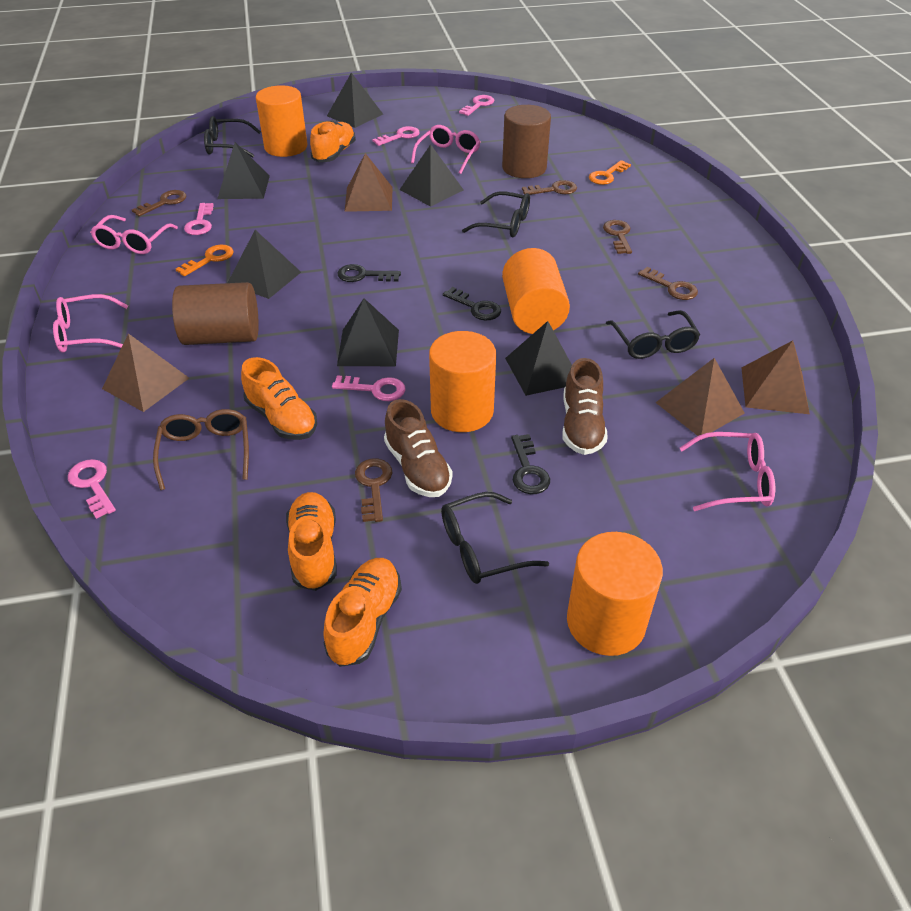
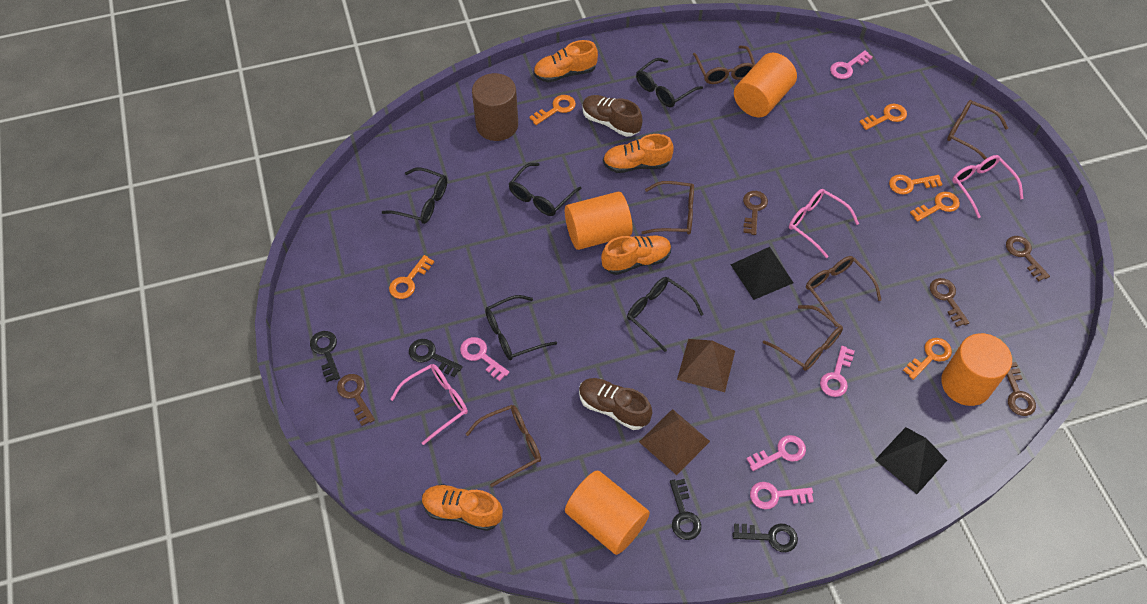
black glasses: 4 -> 5
black key: 3 -> 4
black pyramid: 6 -> 2
brown cylinder: 2 -> 1
brown glasses: 1 -> 6
brown pyramid: 4 -> 2
orange key: 2 -> 6
pink glasses: 4 -> 3

